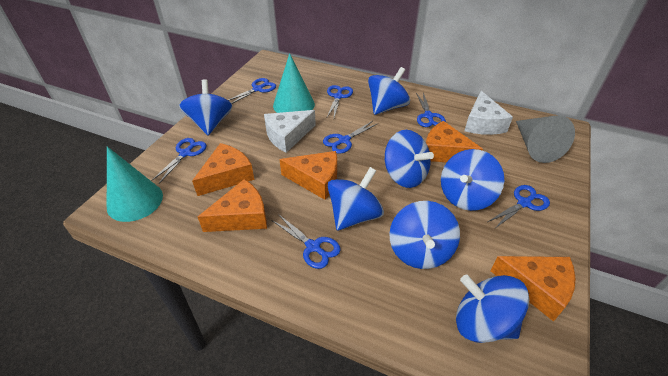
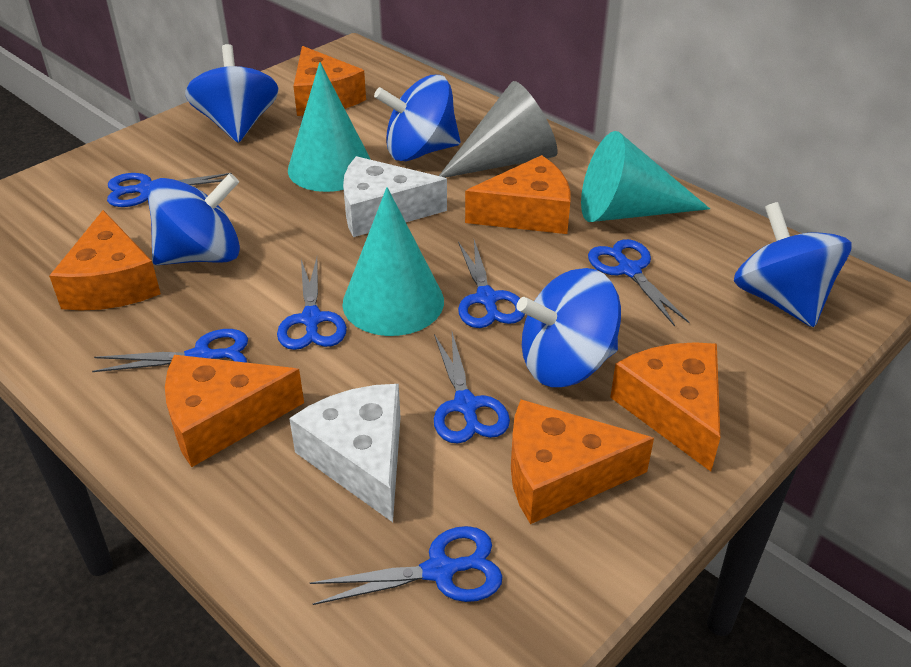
blue spinning top: 7 -> 5
orange cheese: 5 -> 6
turquoise cone: 2 -> 3

